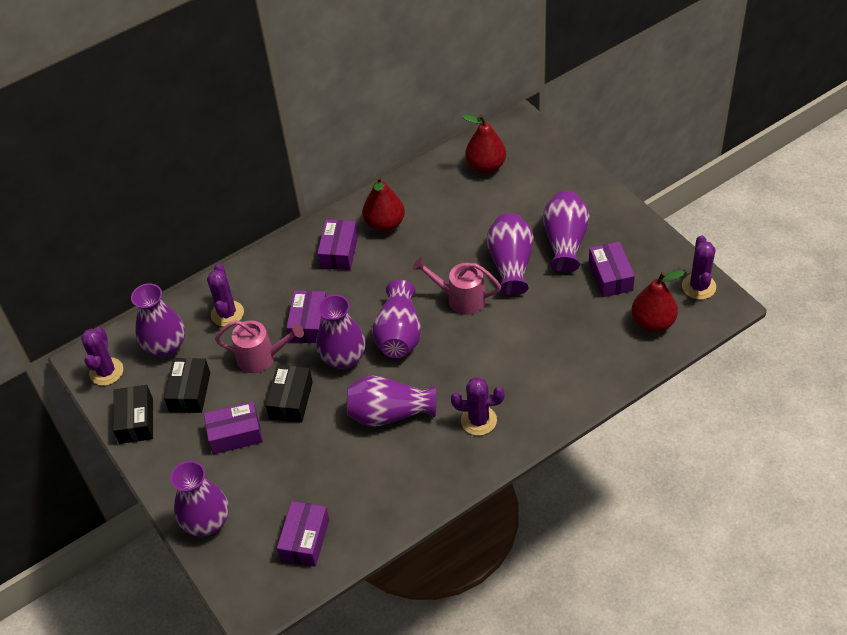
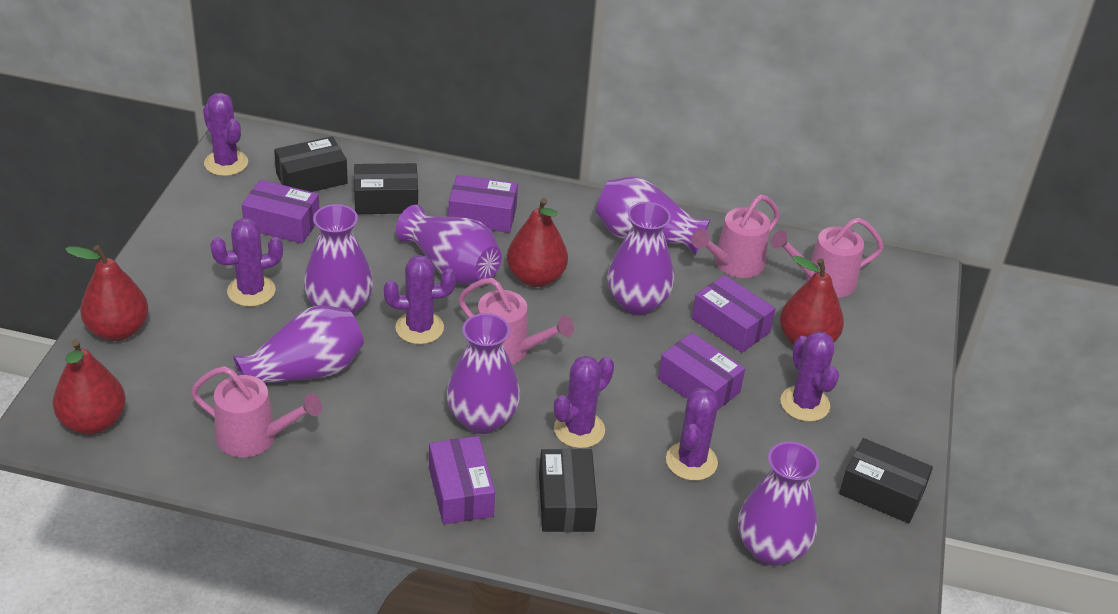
black box: 3 -> 4
pink watering can: 2 -> 4
purple cactus: 4 -> 6
red pear: 3 -> 4

